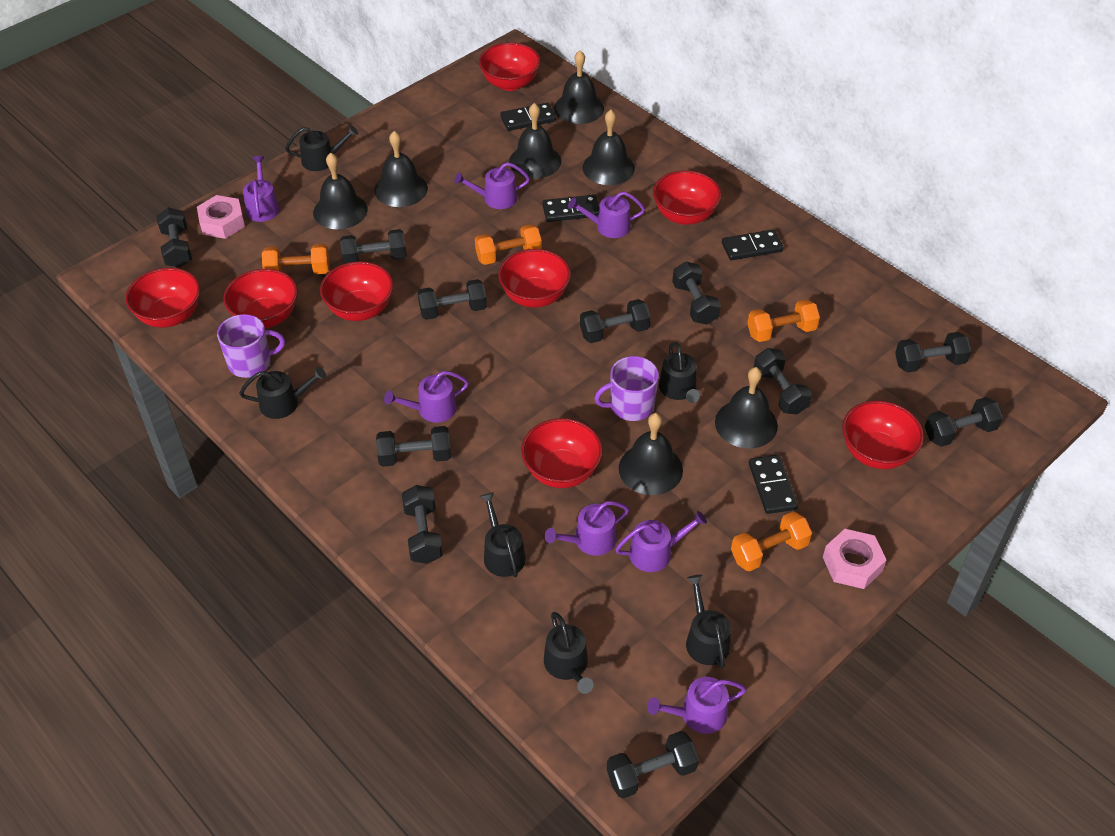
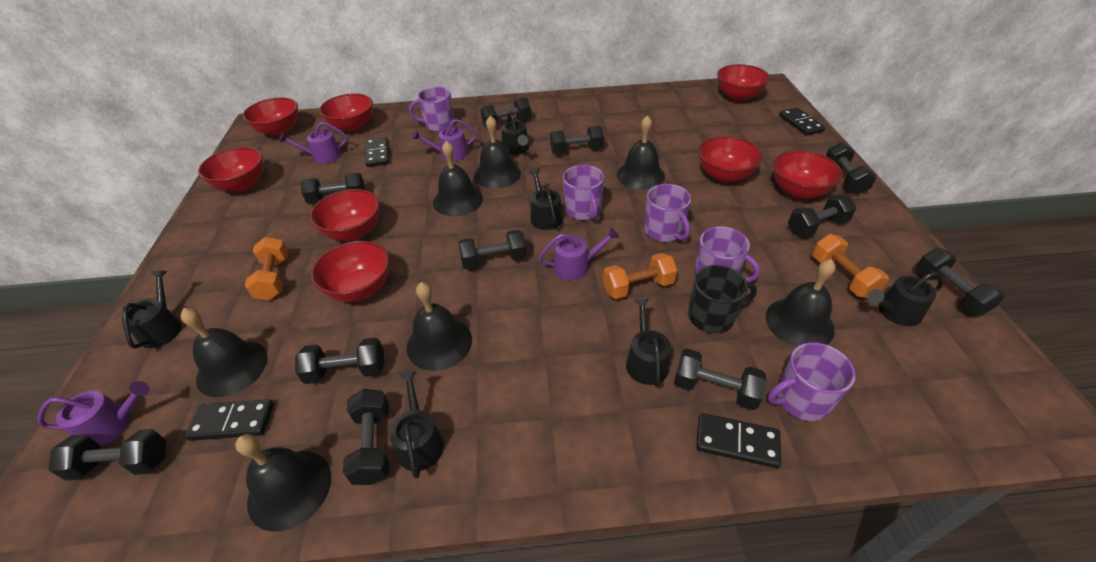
black mug: 0 -> 1
orange dumbbell: 4 -> 3
pink nut: 2 -> 0
purple mug: 2 -> 5
purple watering can: 7 -> 4

